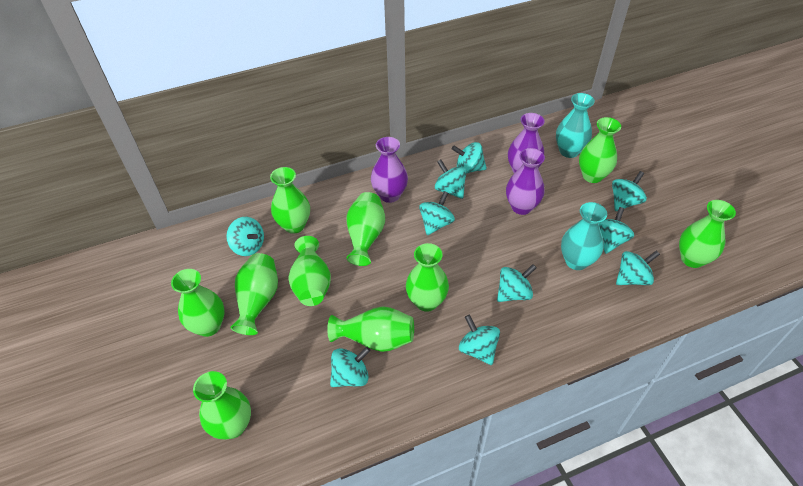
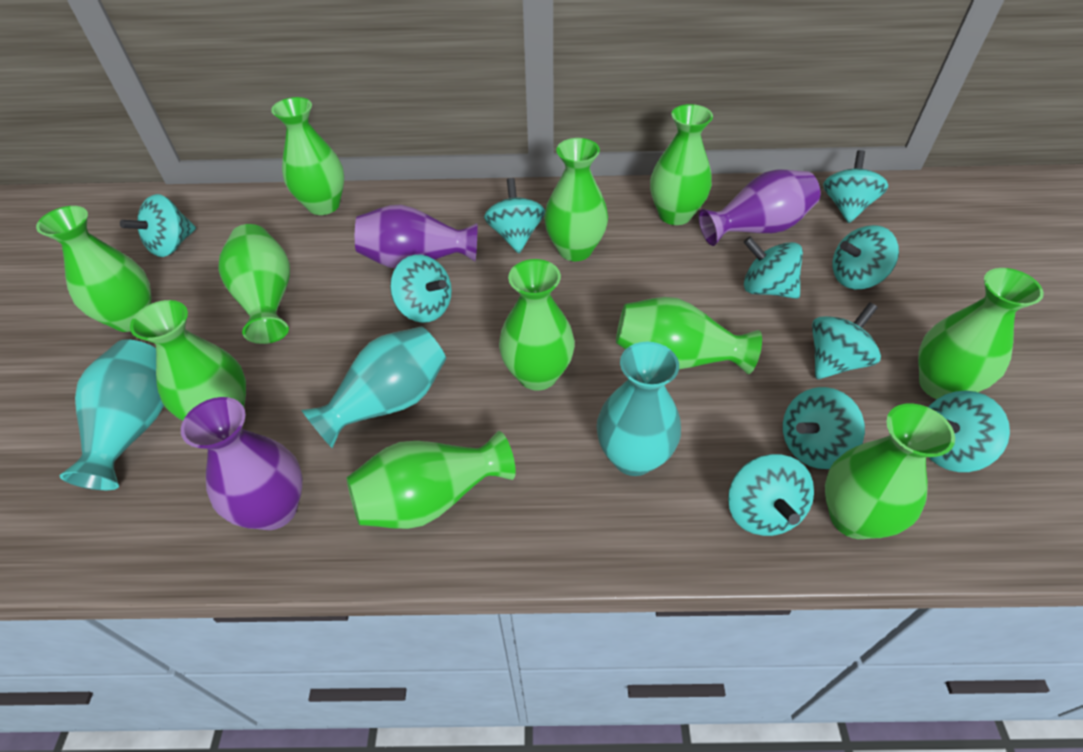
green vase: 10 -> 11
turquoise vase: 2 -> 3

